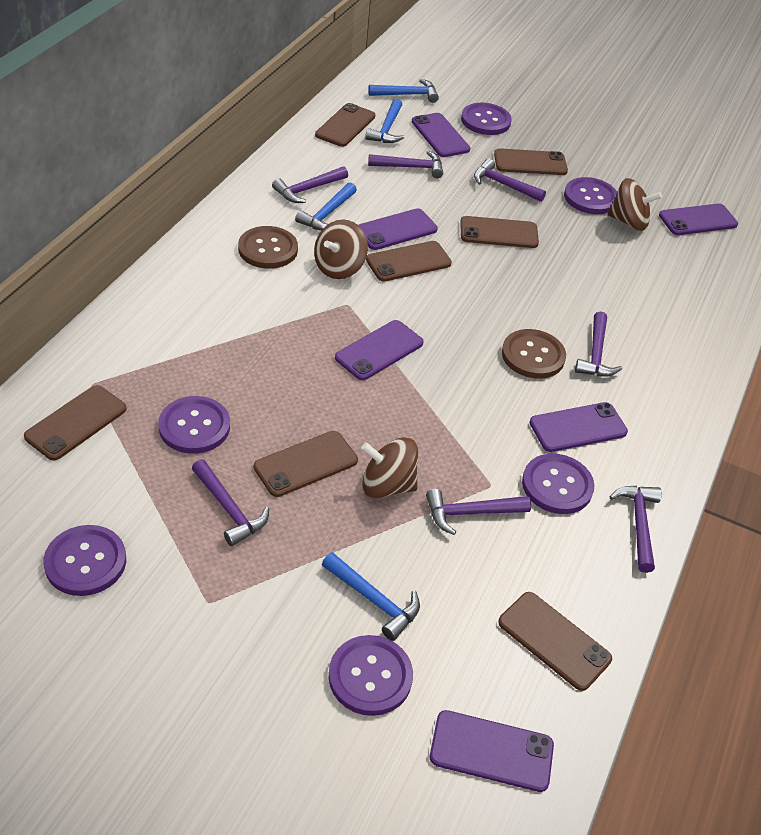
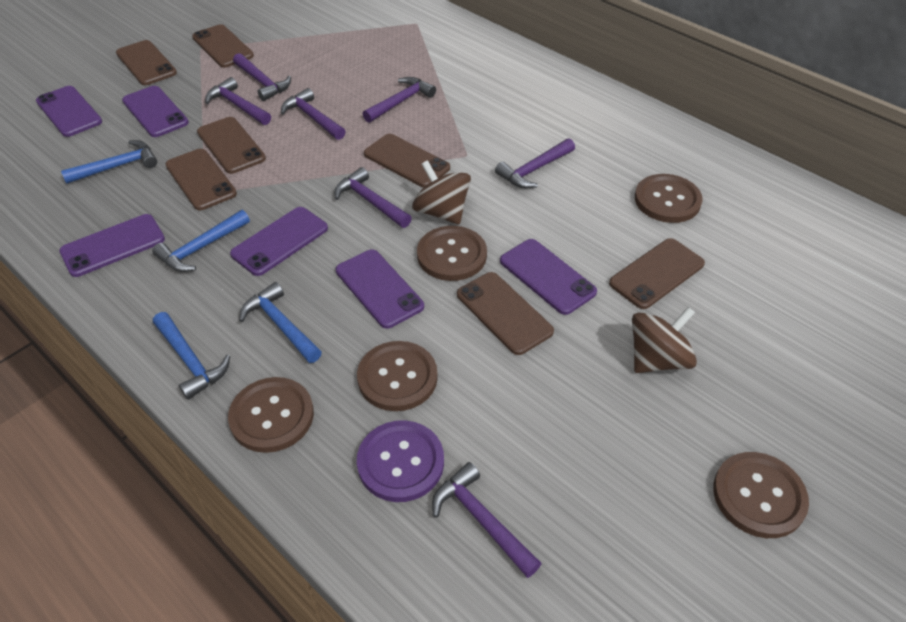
brown button: 2 -> 5
brown spinning top: 3 -> 2
purple button: 6 -> 1

